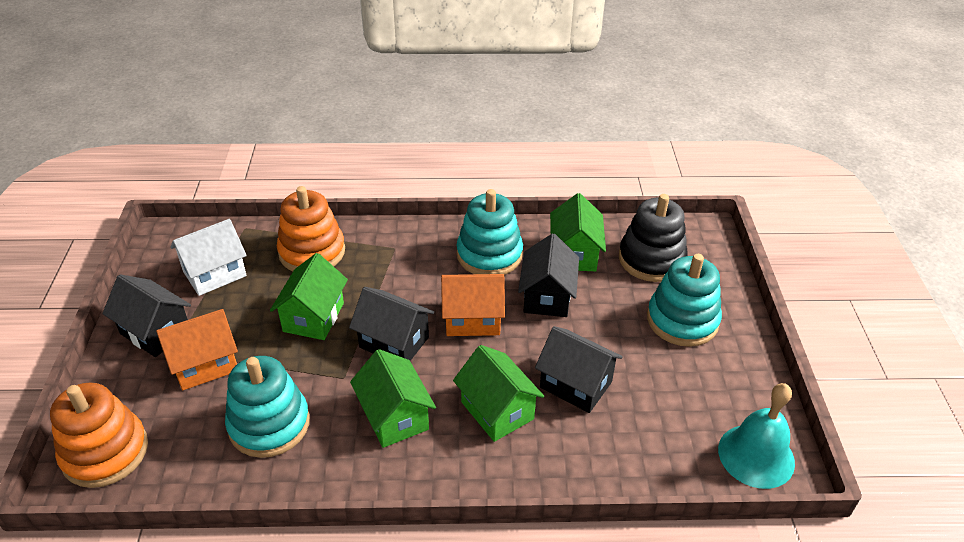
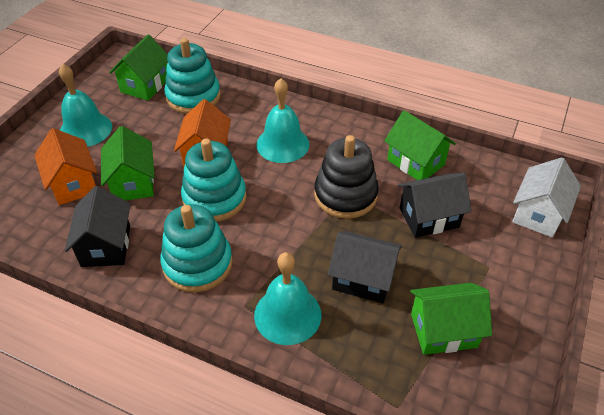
black house: 4 -> 3
orange stacking toy: 2 -> 0
turquoise bell: 1 -> 3

